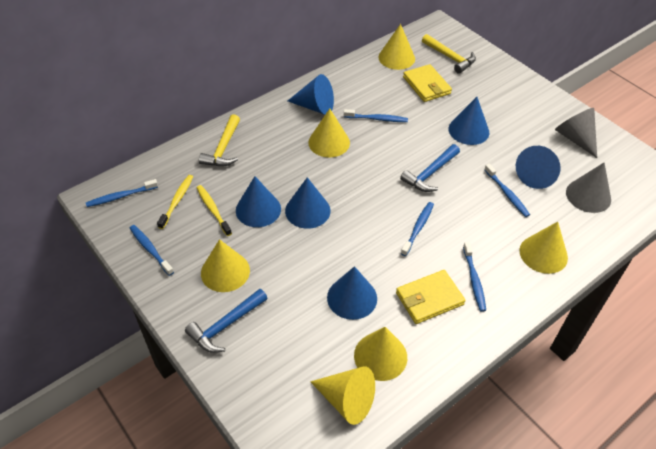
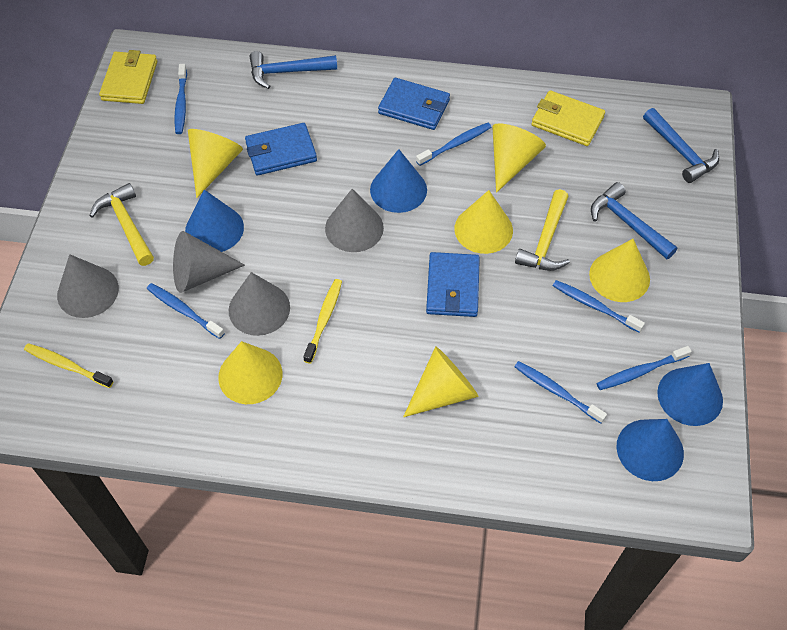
blue cone: 6 -> 4
blue hammer: 2 -> 3
blue wallet: 0 -> 3
grey cone: 2 -> 4

